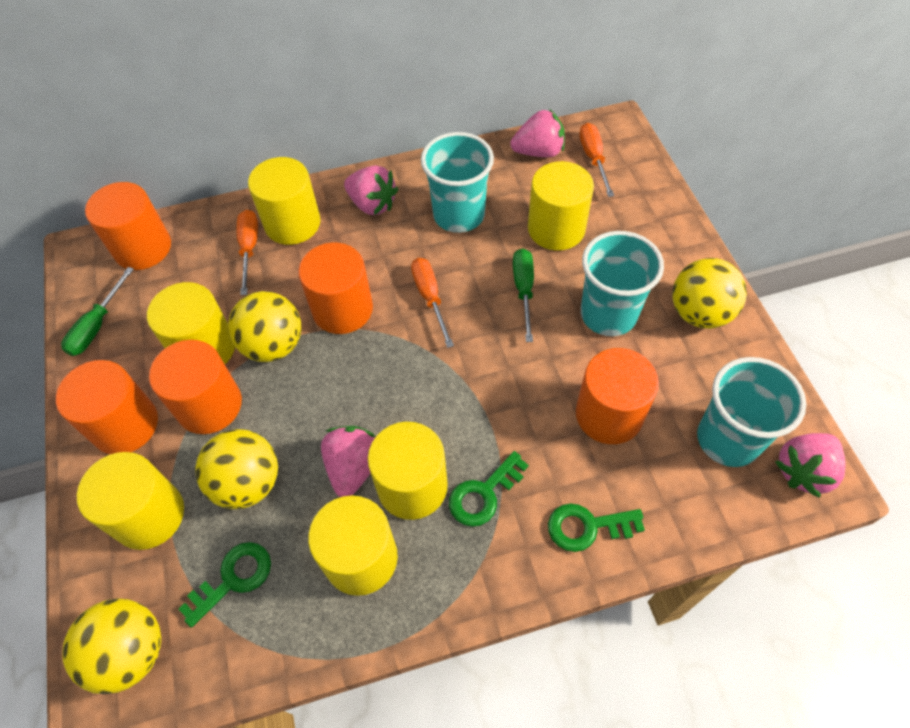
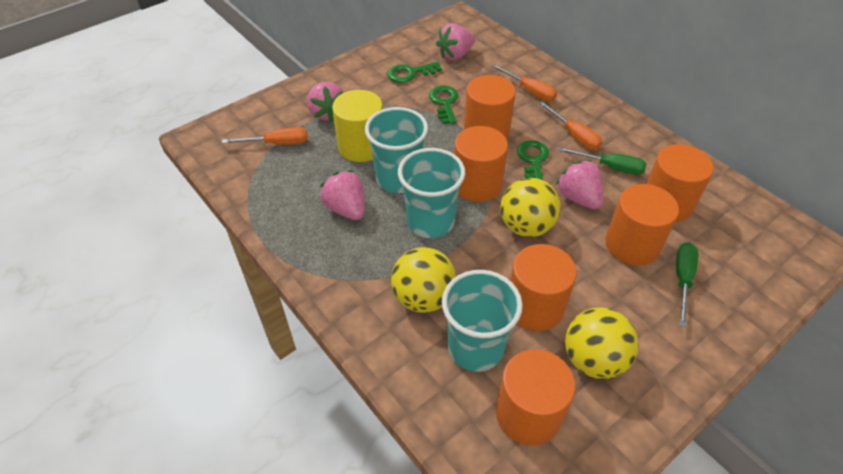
orange cylinder: 5 -> 6
yellow ball: 4 -> 3
yellow cylinder: 6 -> 1

